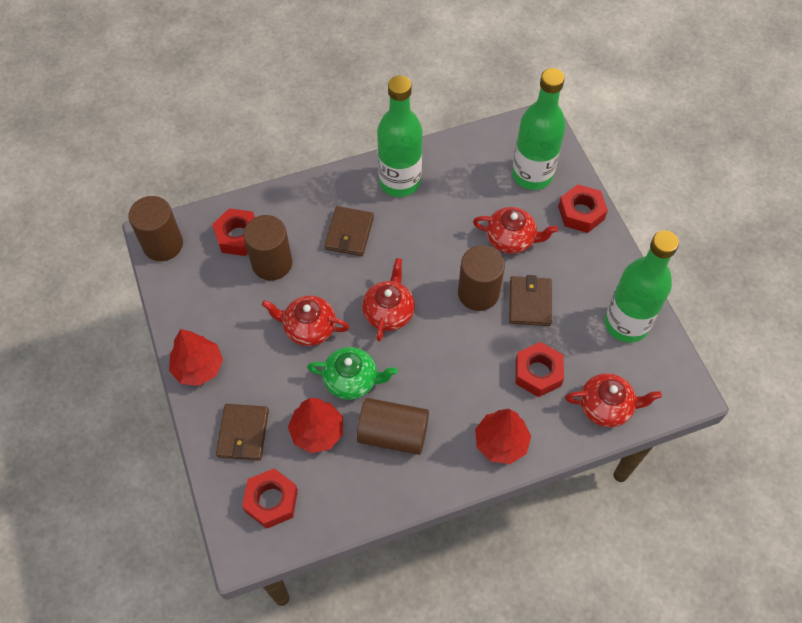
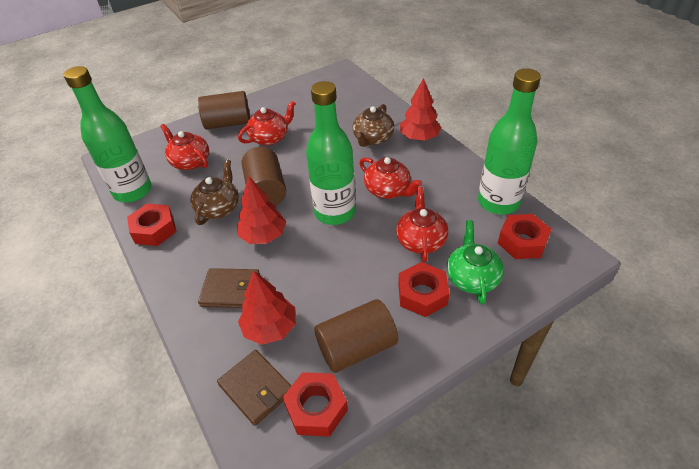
brown cylinder: 4 -> 3
brown teapot: 0 -> 2
brown wallet: 3 -> 2

